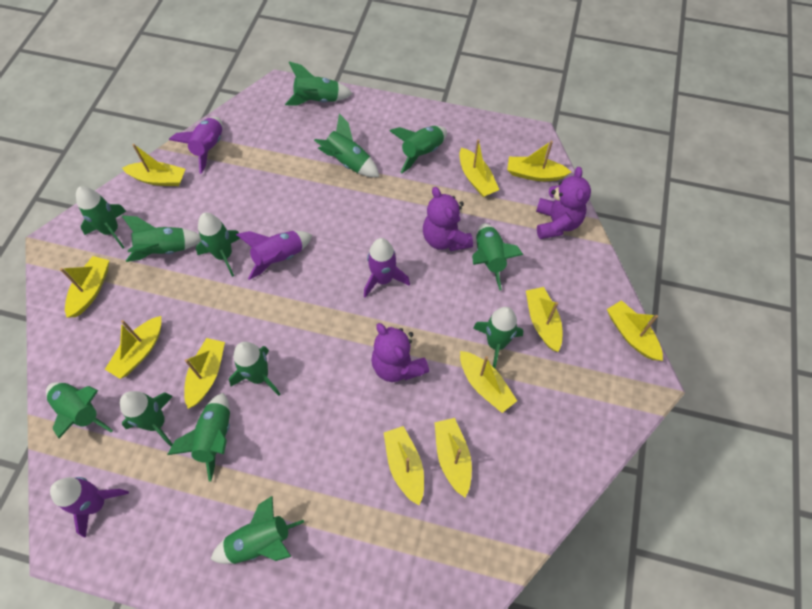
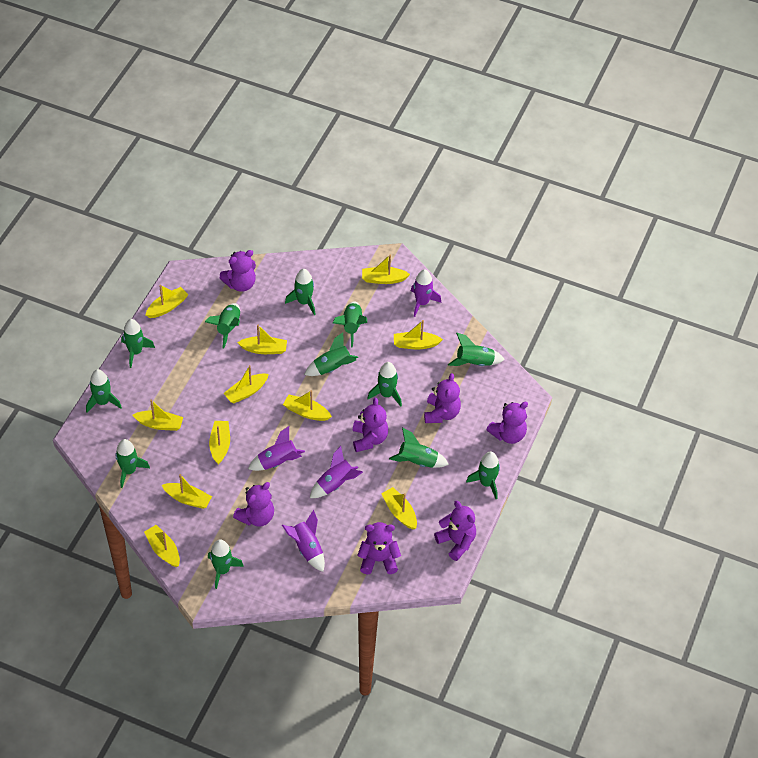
green rocket: 13 -> 12
purple teddy bear: 3 -> 7

